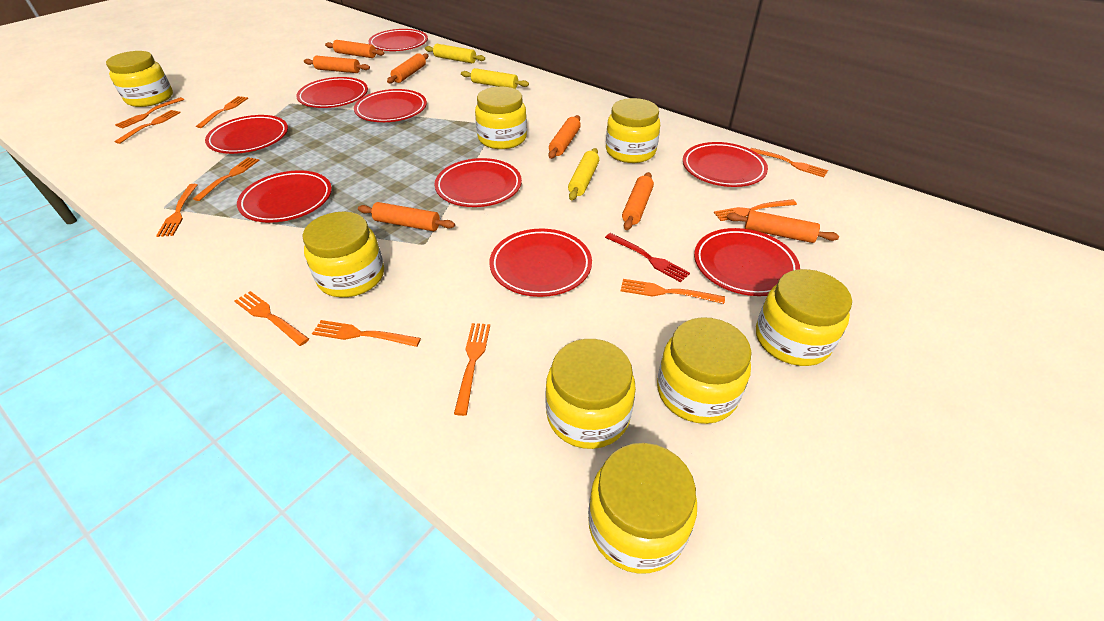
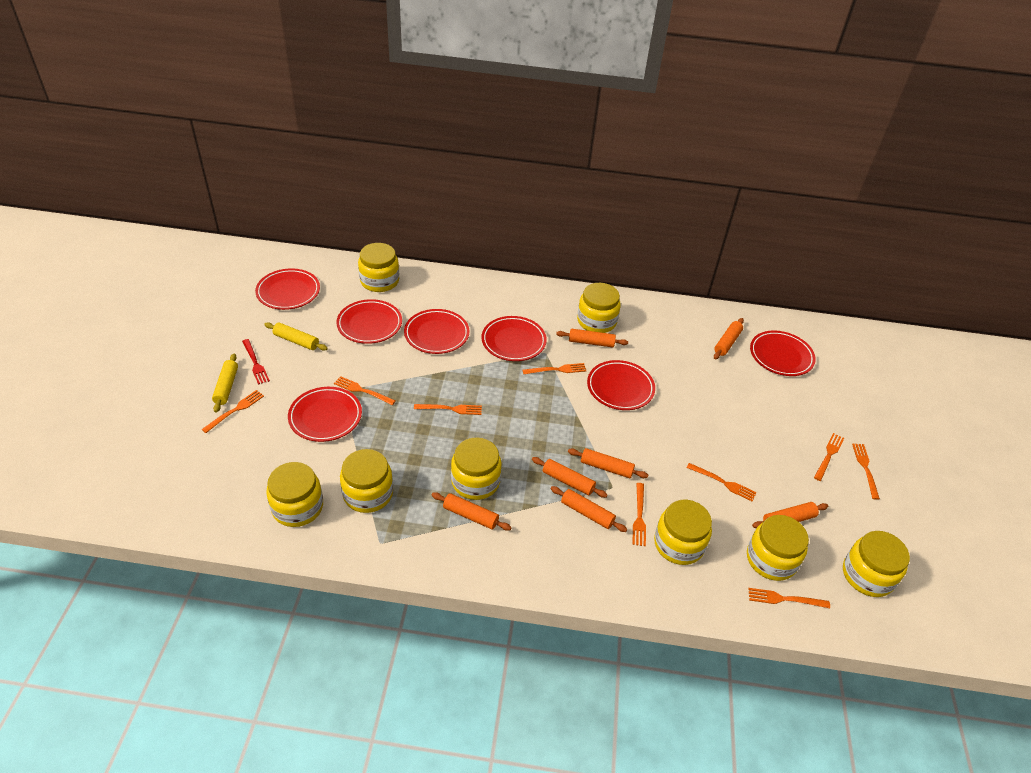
orange fork: 11 -> 9
red plate: 9 -> 7
yellow rolling pin: 3 -> 2

